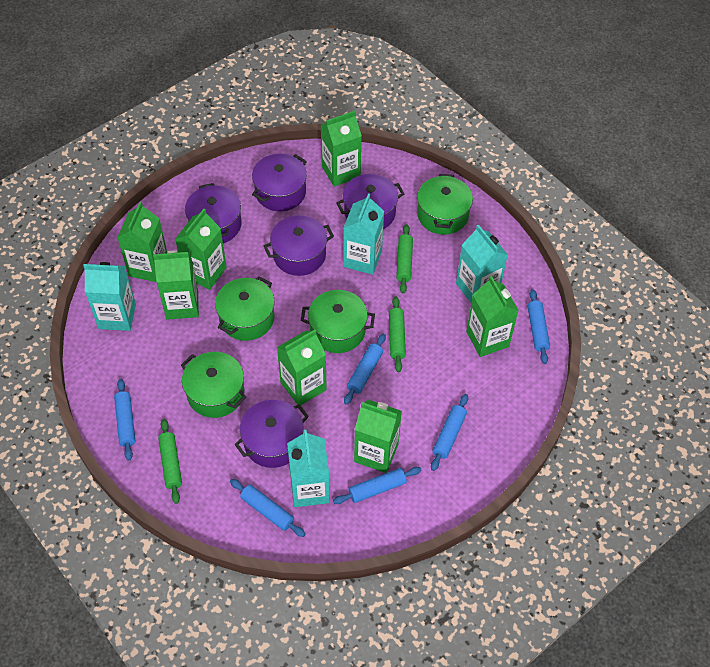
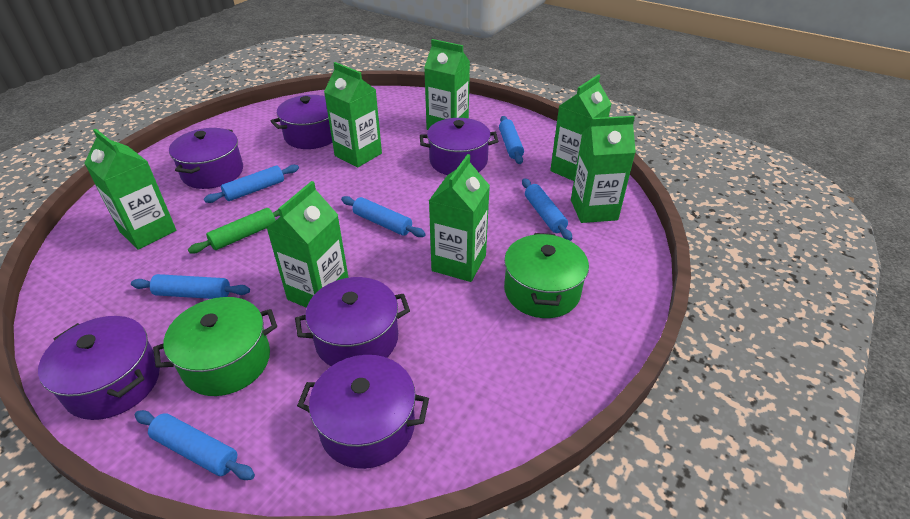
green pot: 4 -> 2
green rolling pin: 3 -> 1
purple pot: 5 -> 6
turquoise carton: 4 -> 0

